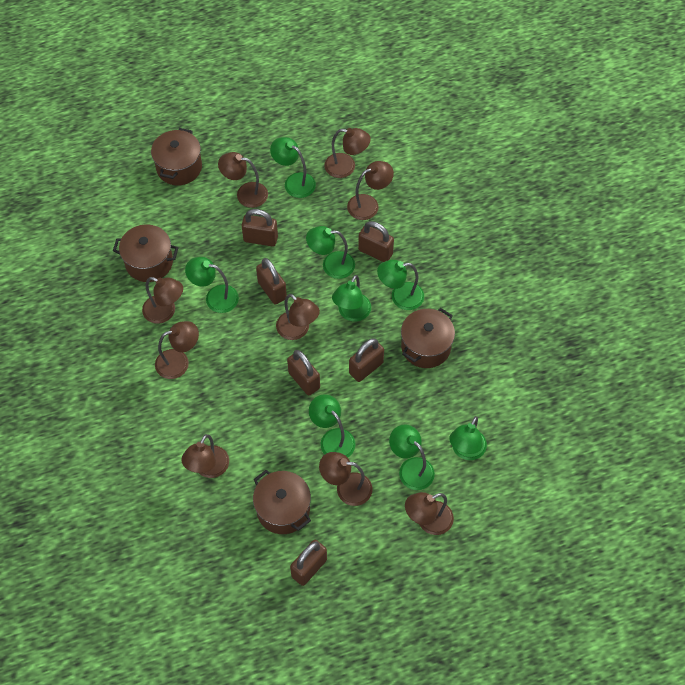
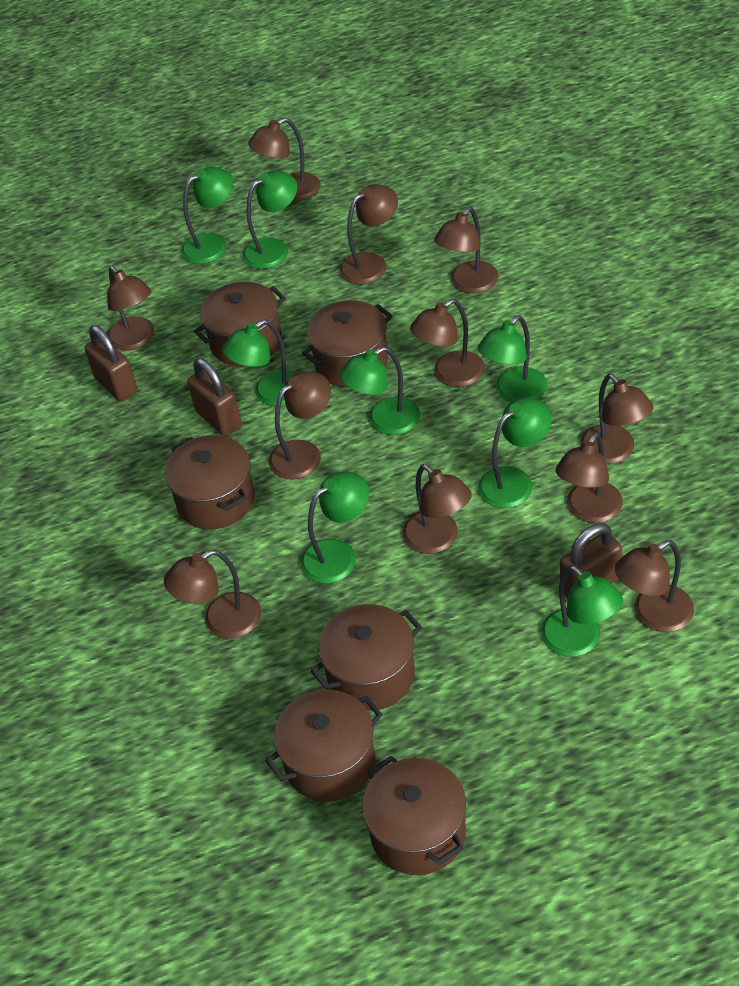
brown lamp: 9 -> 11
brown padlock: 6 -> 3
brown pot: 4 -> 6

